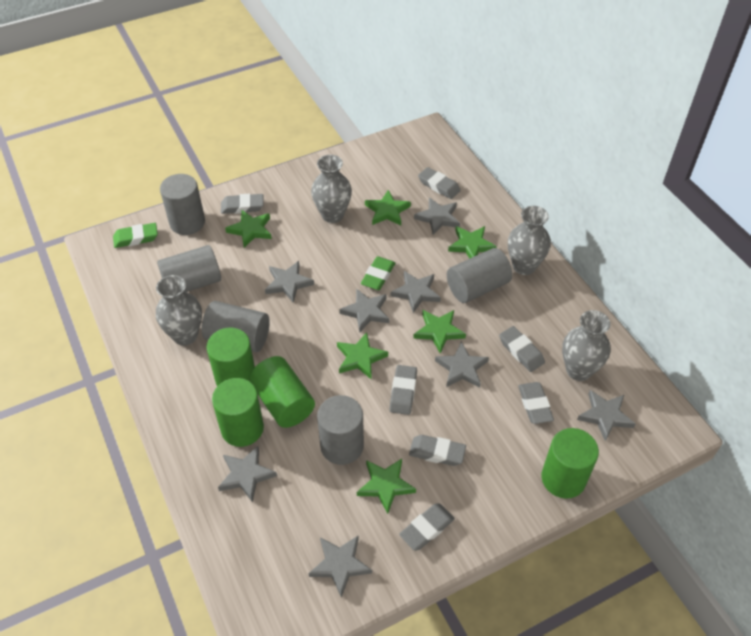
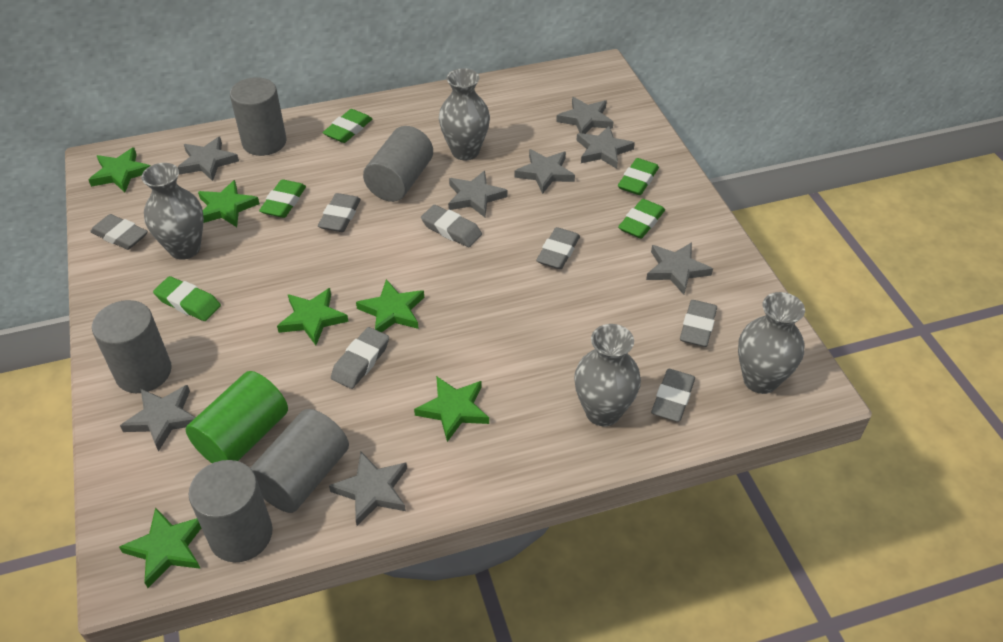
green cylinder: 4 -> 1
green eraser: 2 -> 5

